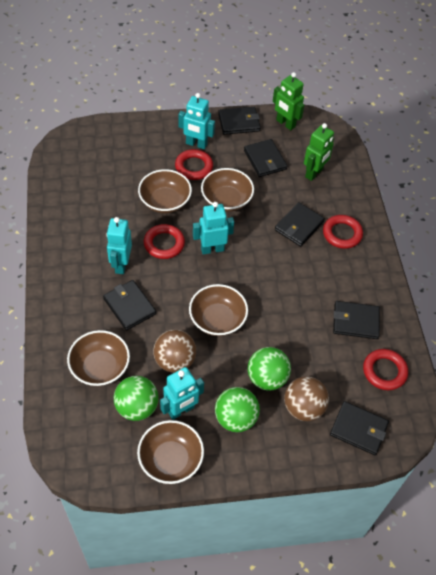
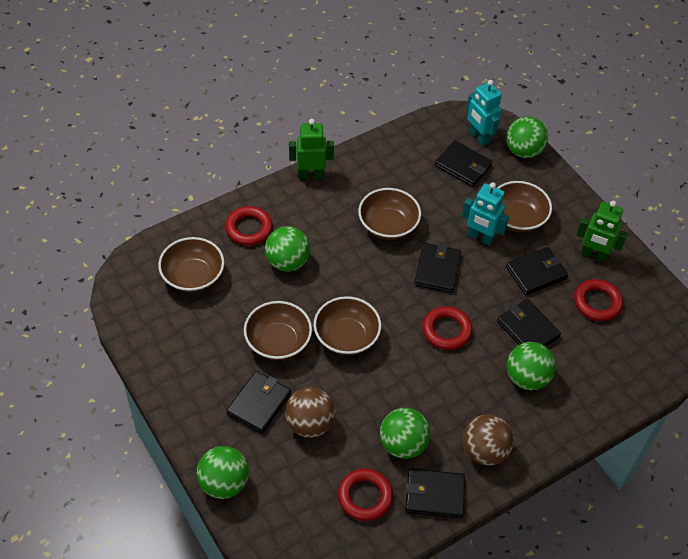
green ball: 3 -> 5
turquoise robot: 4 -> 2

